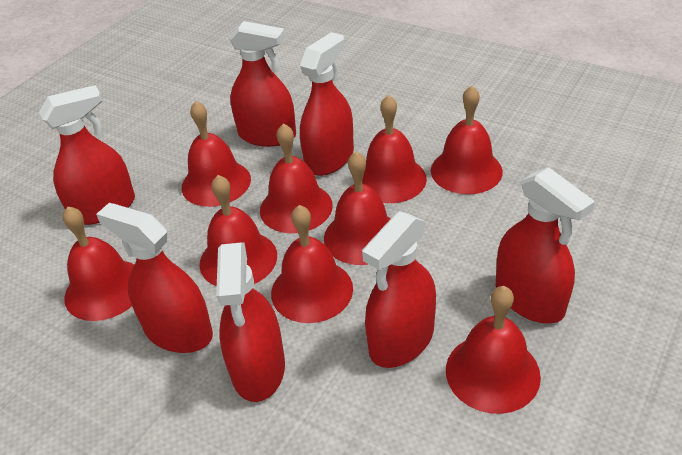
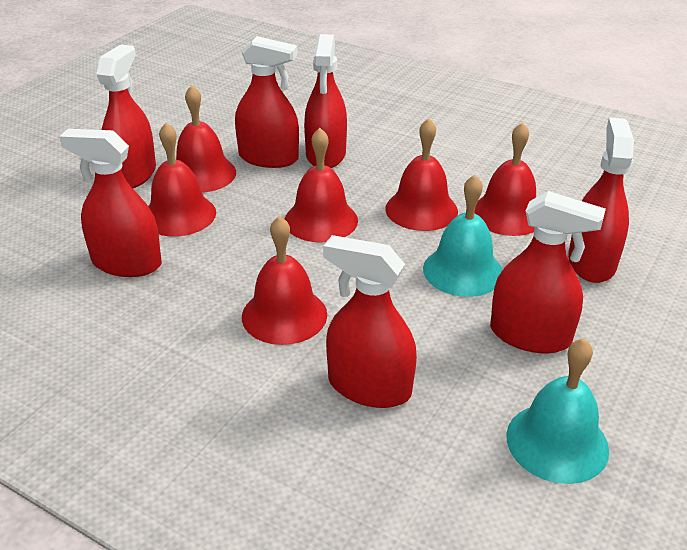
red bell: 9 -> 6
turquoise bell: 0 -> 2

